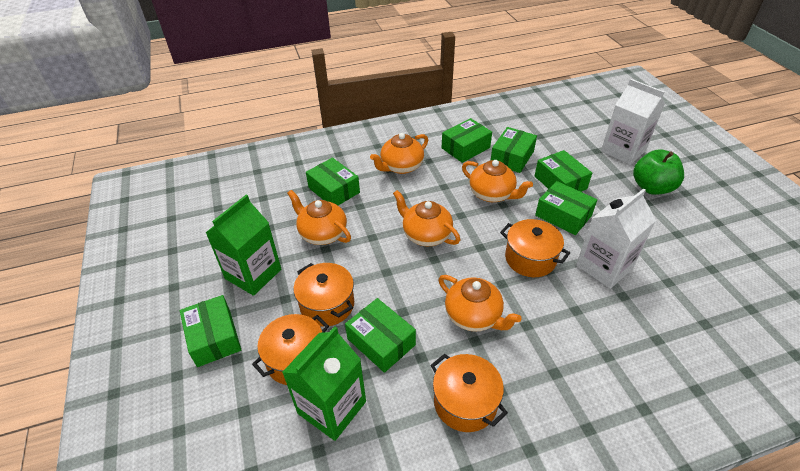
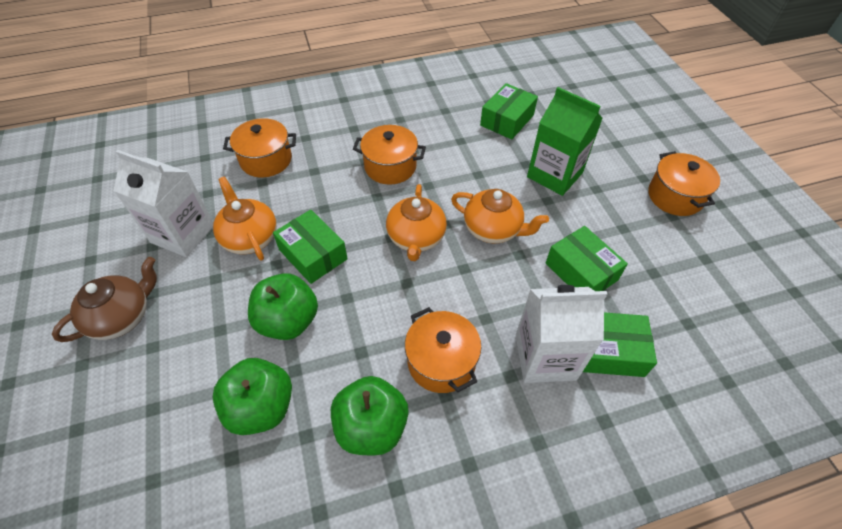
brown teapot: 0 -> 1
green apple: 1 -> 3
green box: 7 -> 4
green carton: 2 -> 1
orange teapot: 5 -> 3

